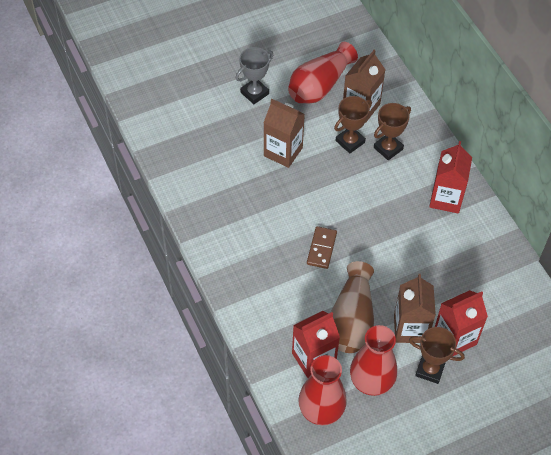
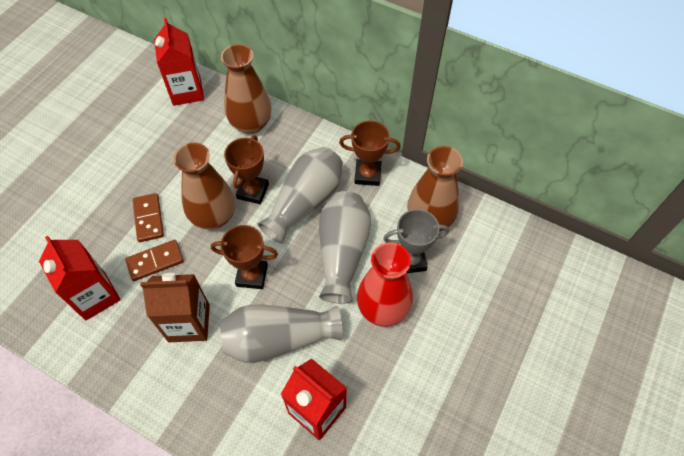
brown carton: 3 -> 1
brown domino: 1 -> 2
brown vase: 1 -> 3
grey vase: 0 -> 3
red vase: 3 -> 1

